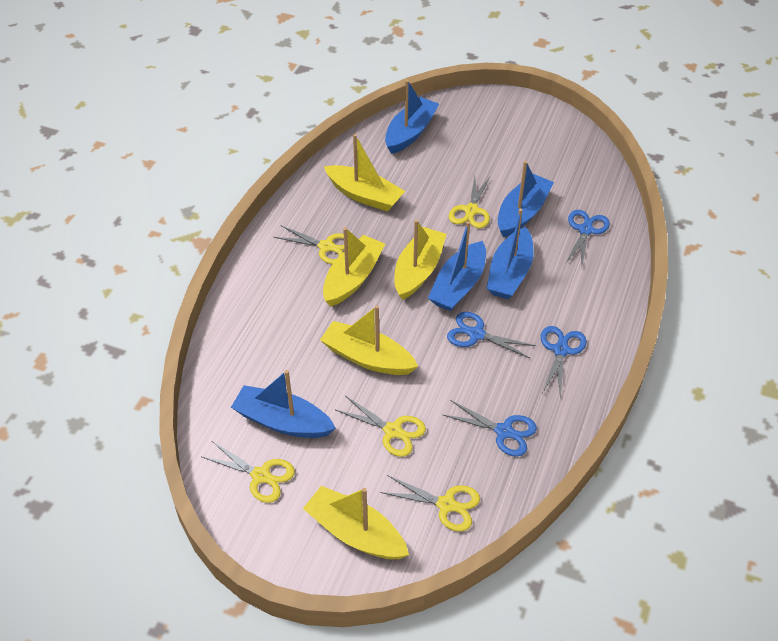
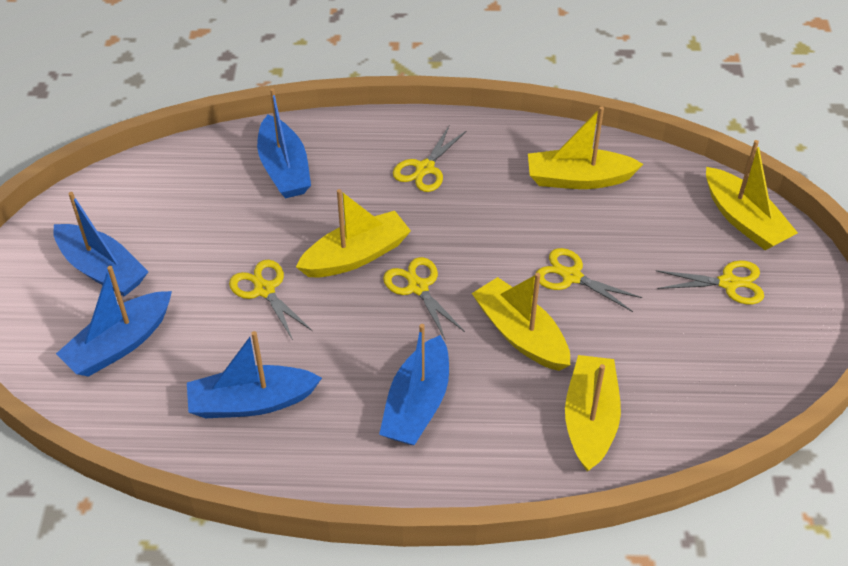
blue scissors: 4 -> 0

